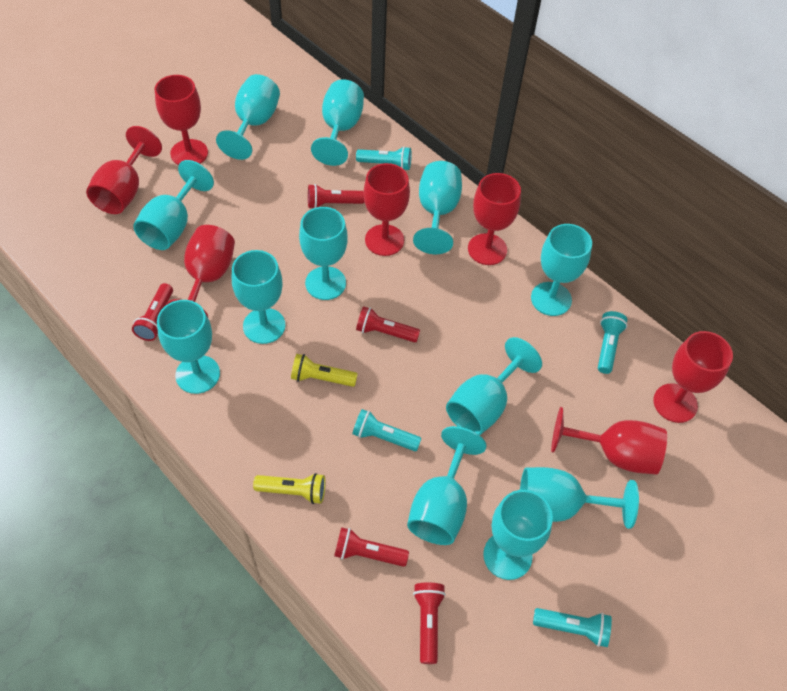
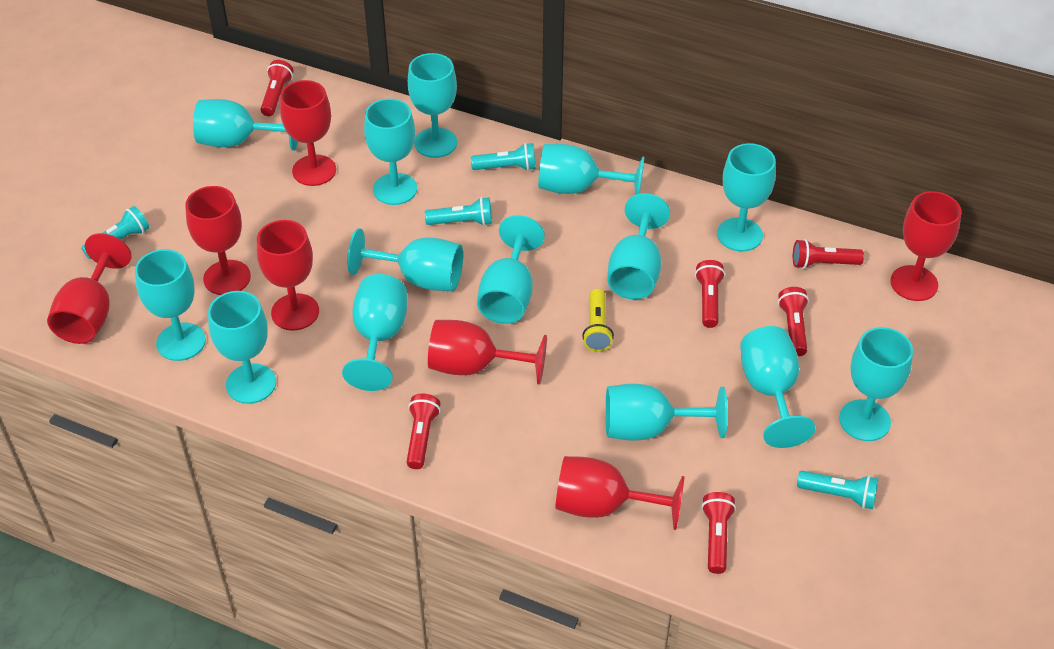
red flashlight: 5 -> 6
turquoise goblet: 12 -> 14
yellow flashlight: 2 -> 1

